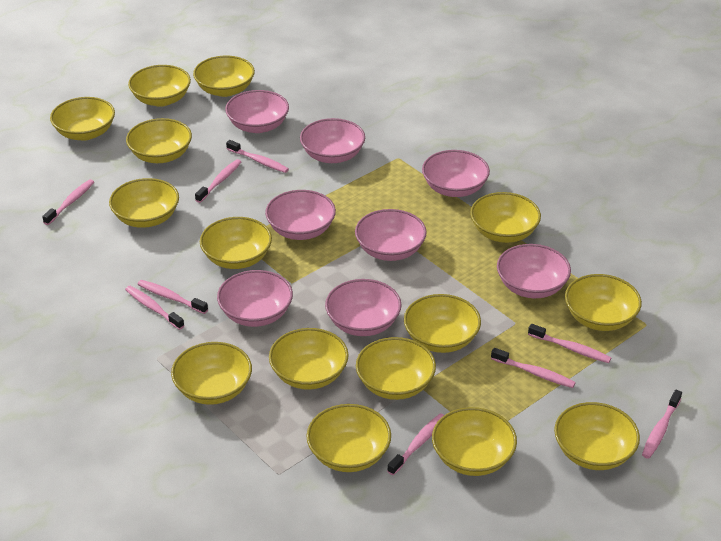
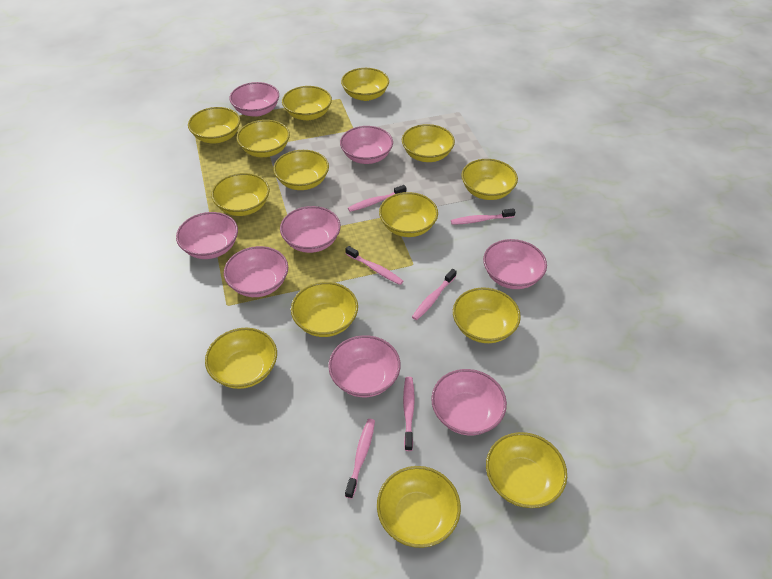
pink toothbrush: 9 -> 6
yellow bowl: 15 -> 14

